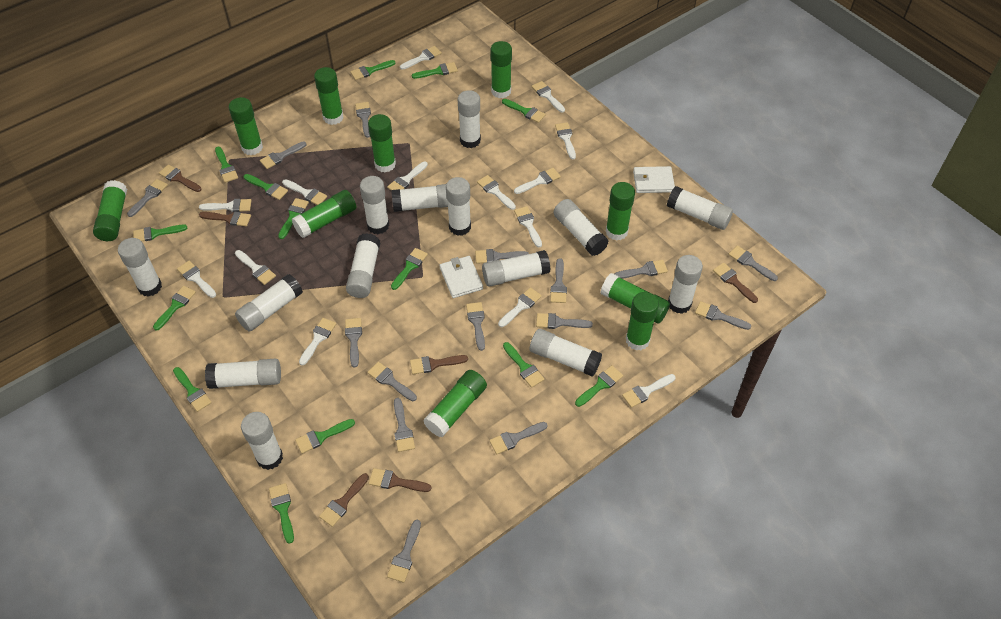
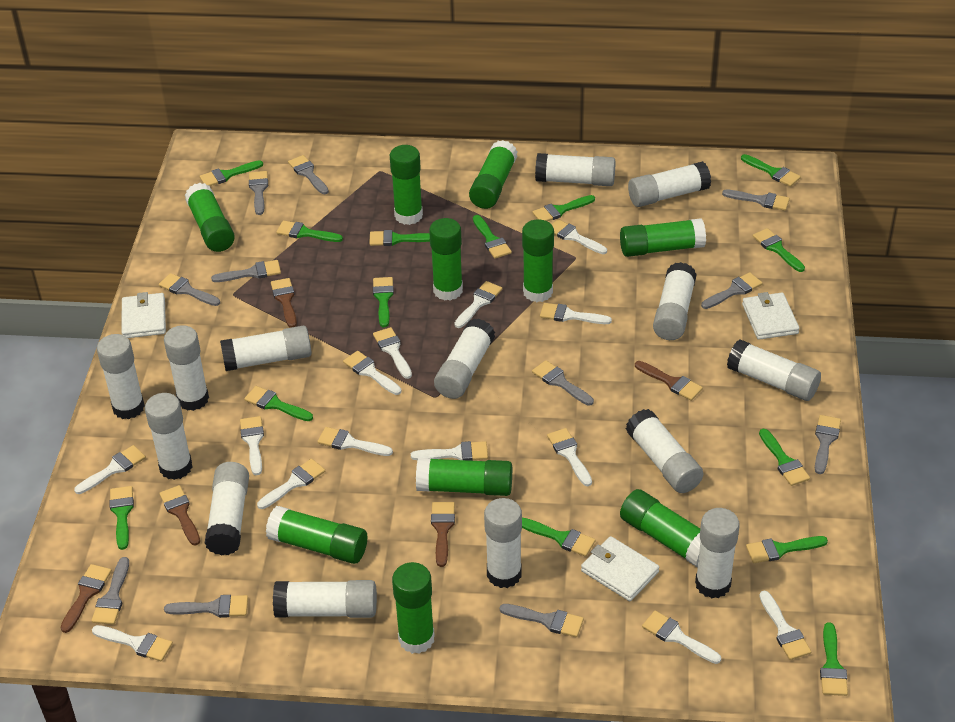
brown brush: 6 -> 5
grey brush: 15 -> 11
white wallet: 2 -> 3

